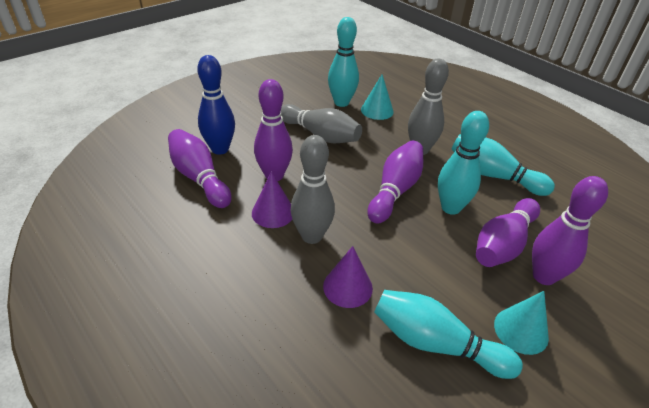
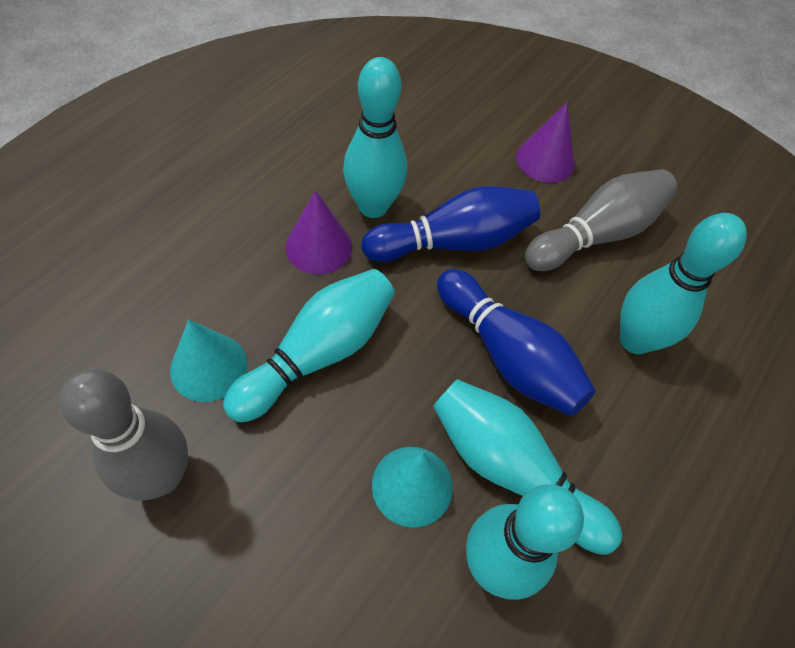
blue bowling pin: 1 -> 2
grey bowling pin: 3 -> 2
purple bowling pin: 5 -> 0
turquoise bowling pin: 4 -> 5

